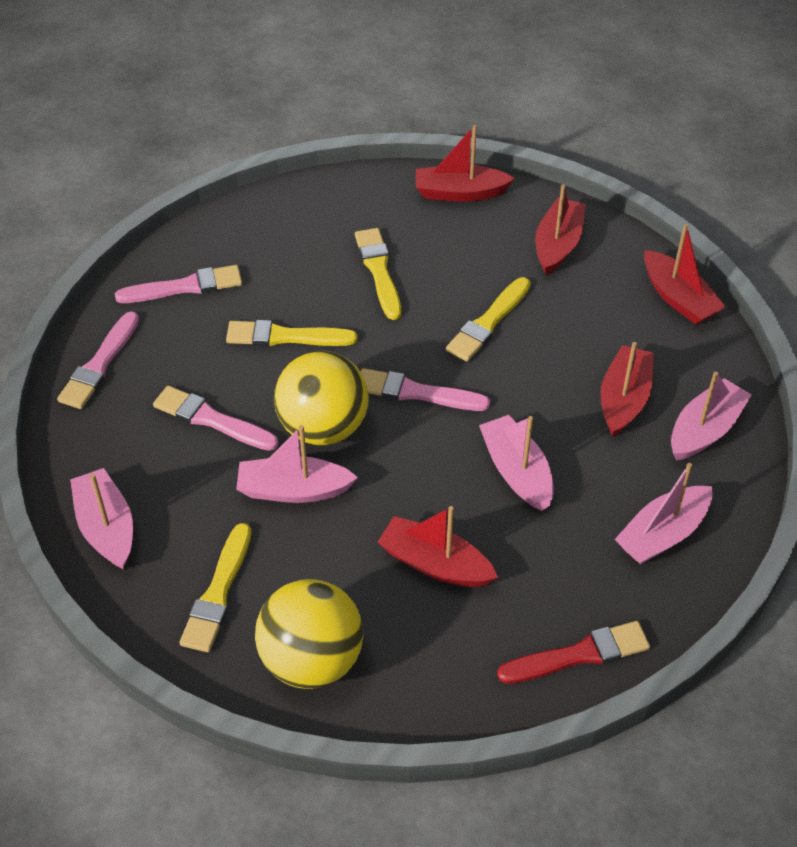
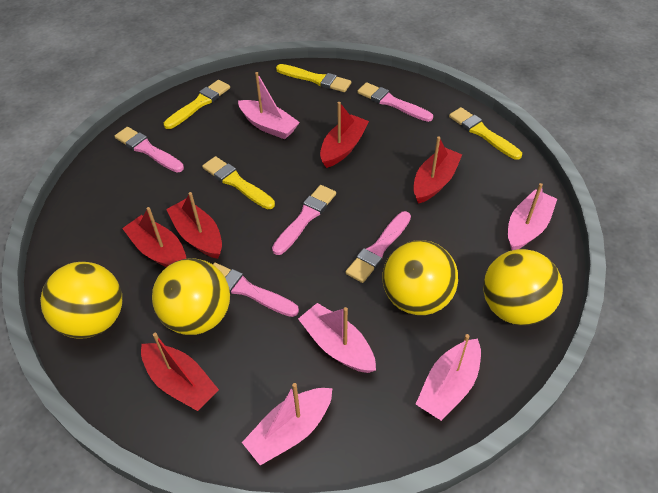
pink brush: 4 -> 5
red brush: 1 -> 0
yellow ball: 2 -> 4

